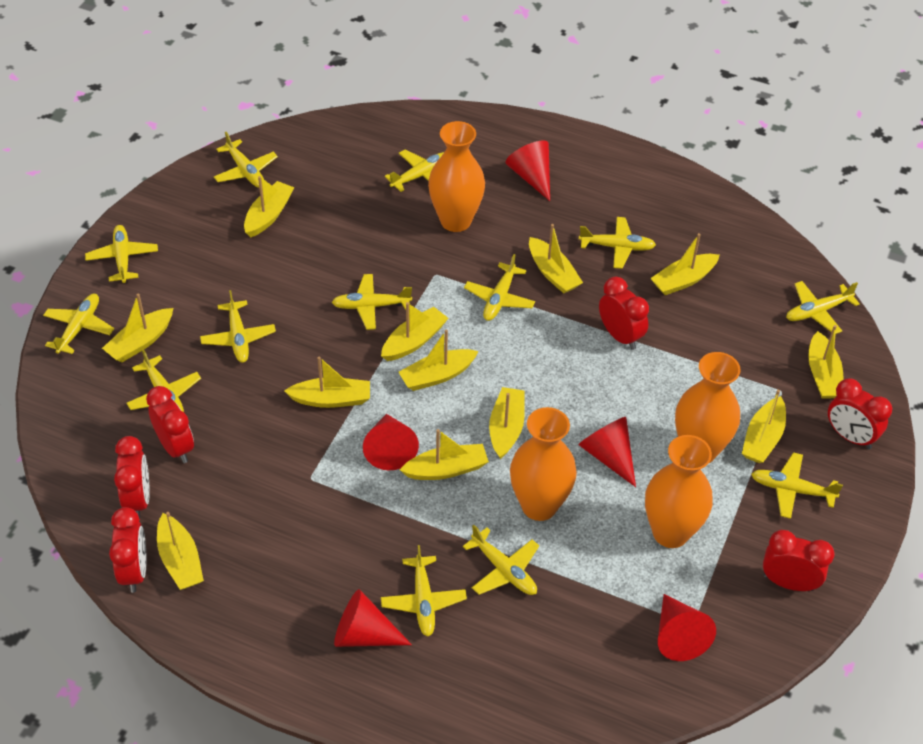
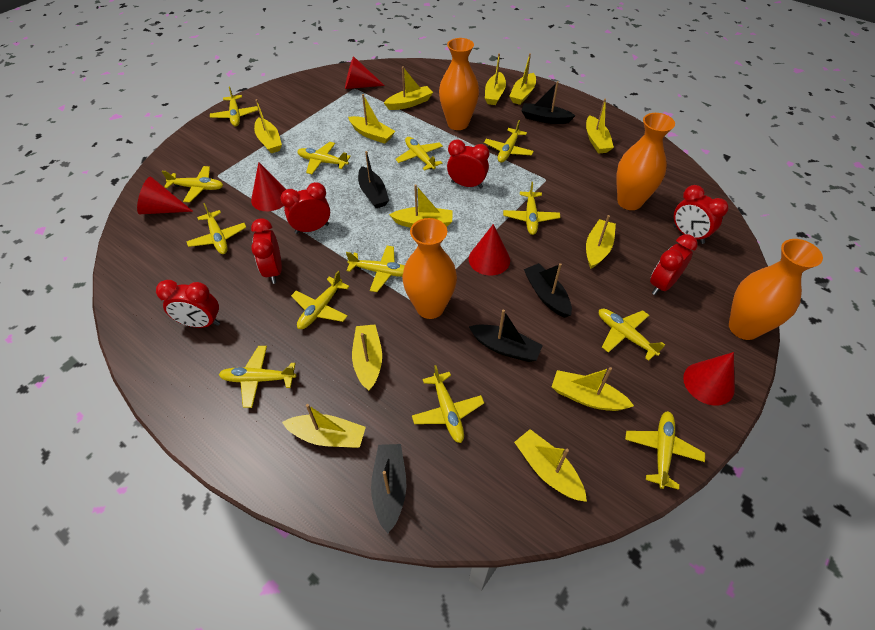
black boat: 0 -> 5

